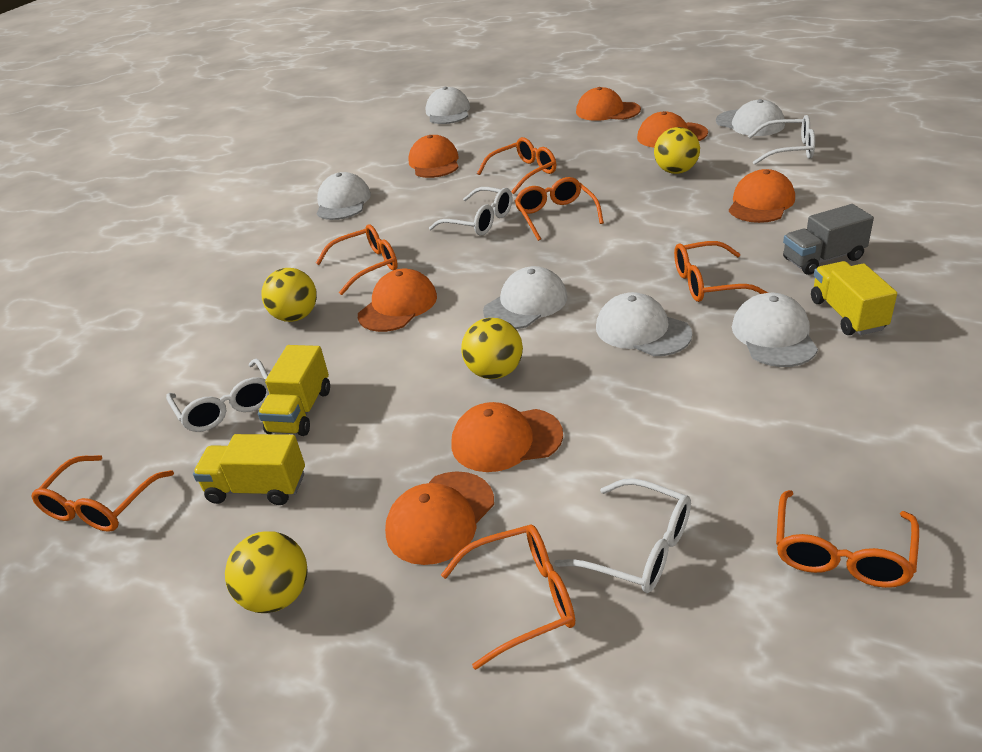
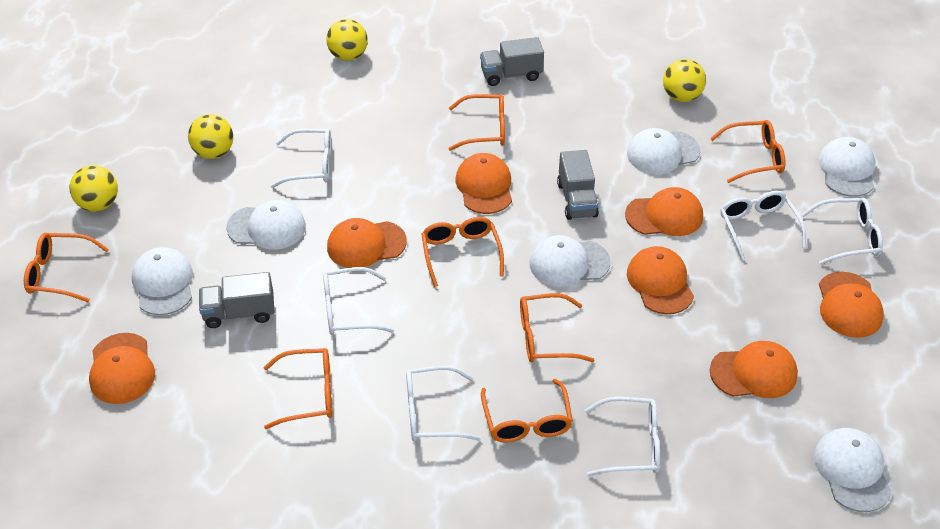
grey truck: 1 -> 3
white glasses: 4 -> 6
yellow truck: 3 -> 0

